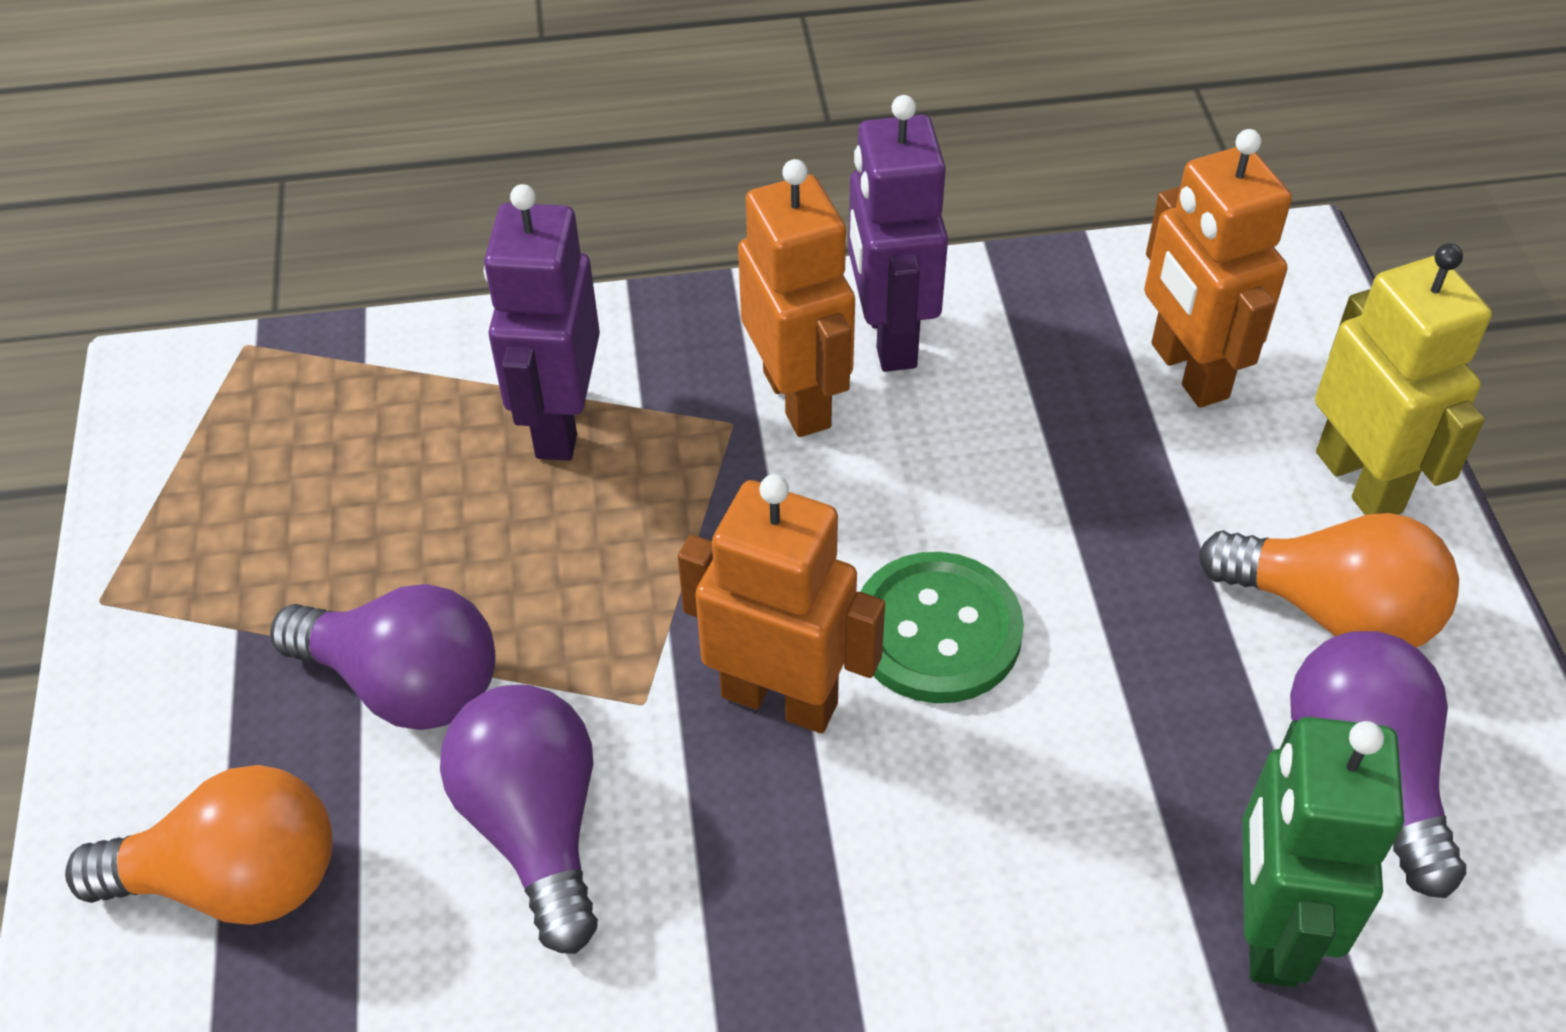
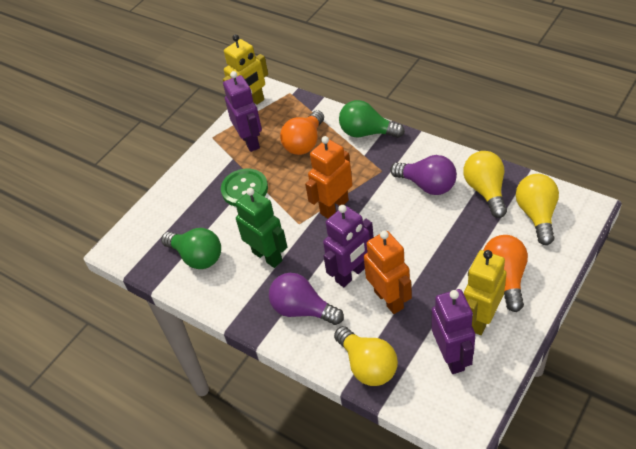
green light bulb: 0 -> 2
orange robot: 3 -> 2
purple light bulb: 3 -> 2
purple robot: 2 -> 3
yellow light bulb: 0 -> 3
yellow robot: 1 -> 2

